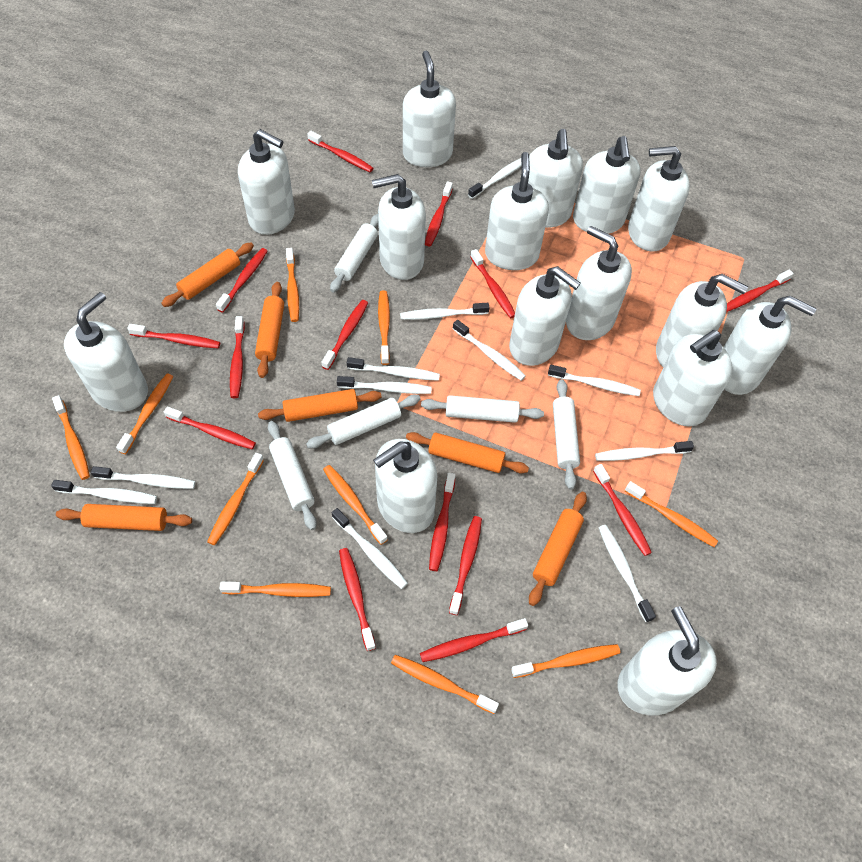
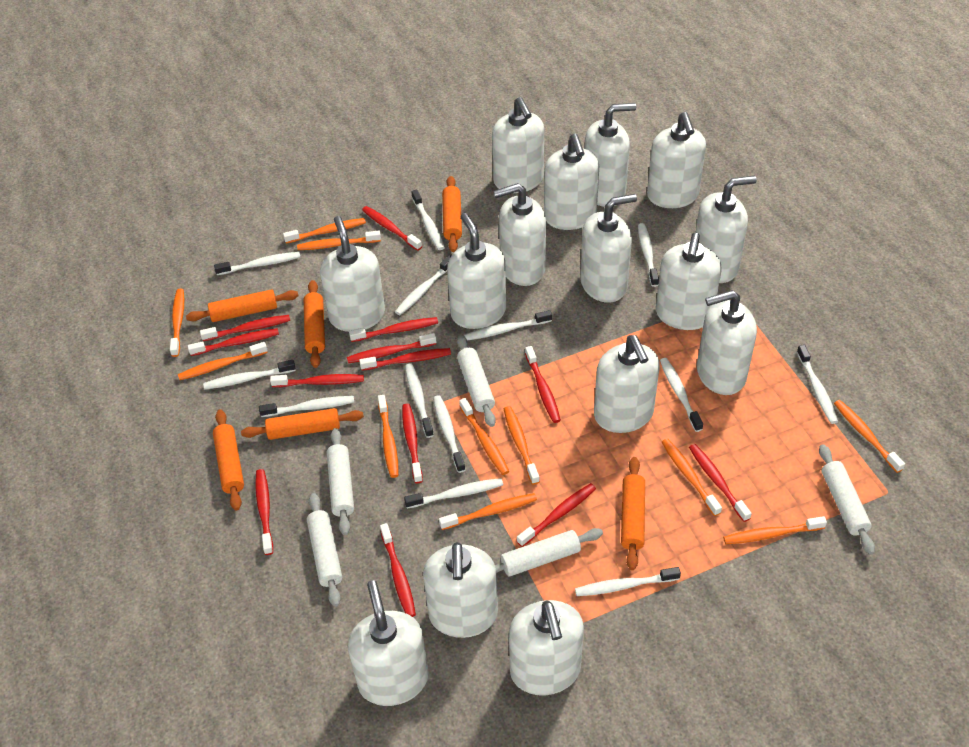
orange toothbrush: 10 -> 11
red toothbrush: 14 -> 13
white toothbrush: 11 -> 13

